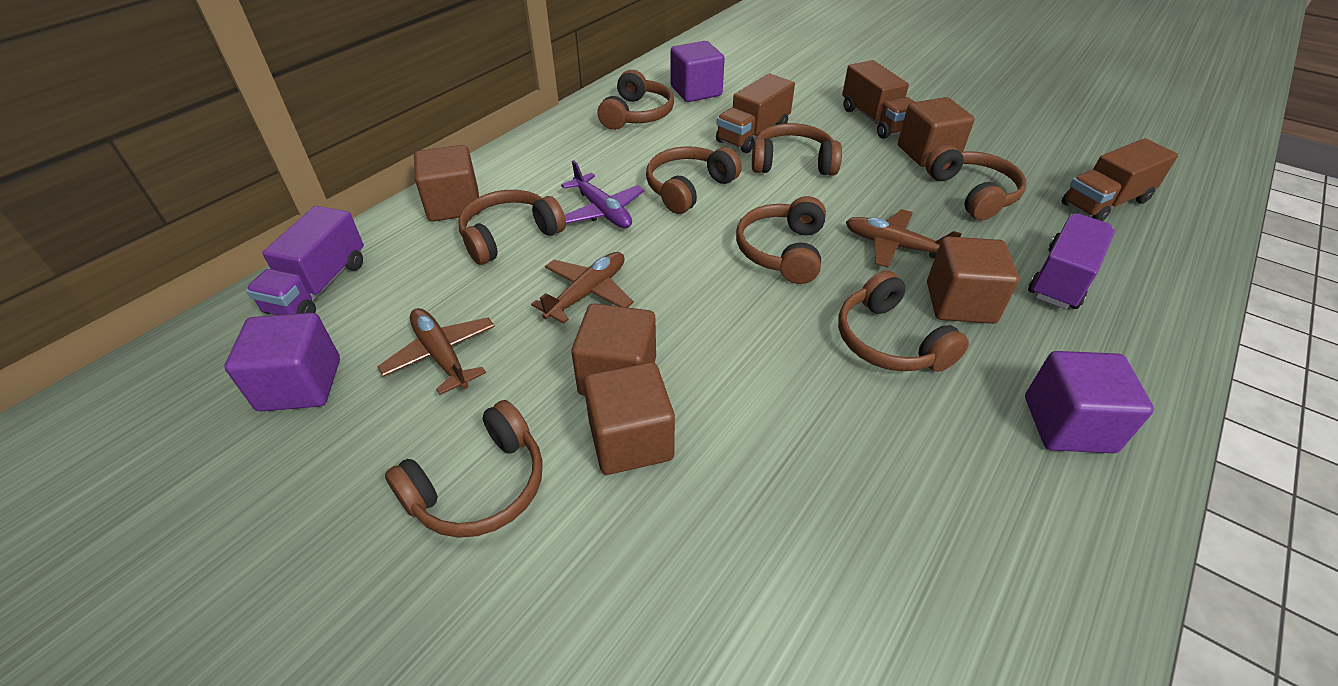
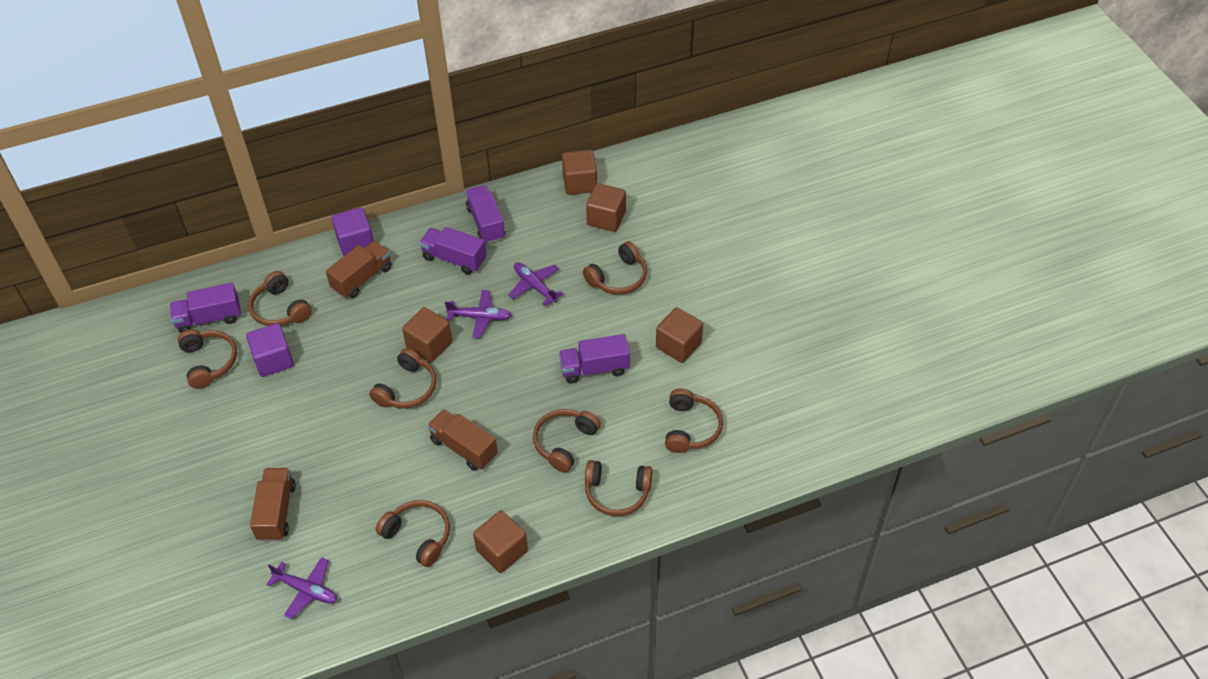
brown plane: 3 -> 0
purple cube: 3 -> 2
purple plane: 1 -> 3
purple truck: 2 -> 4

